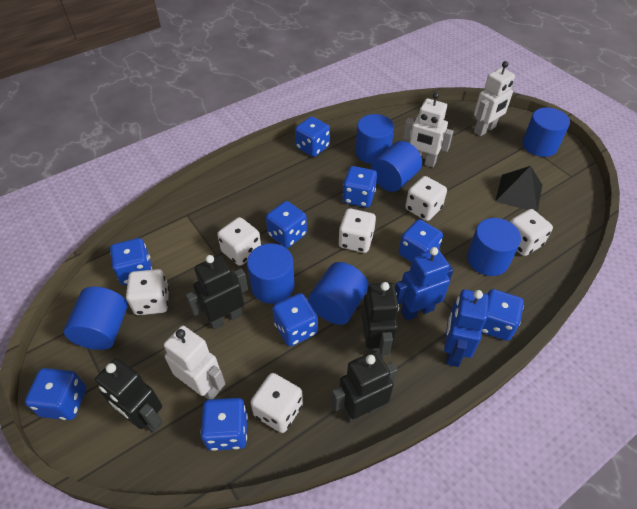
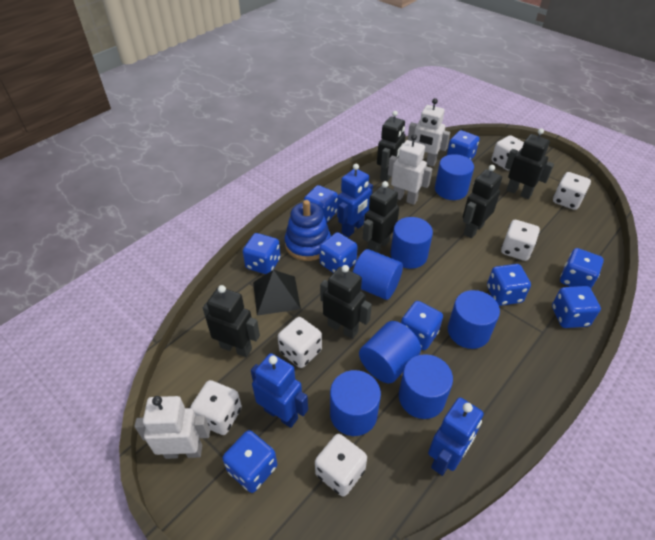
black robot: 4 -> 6
blue robot: 2 -> 3
blue stacking toy: 0 -> 1

